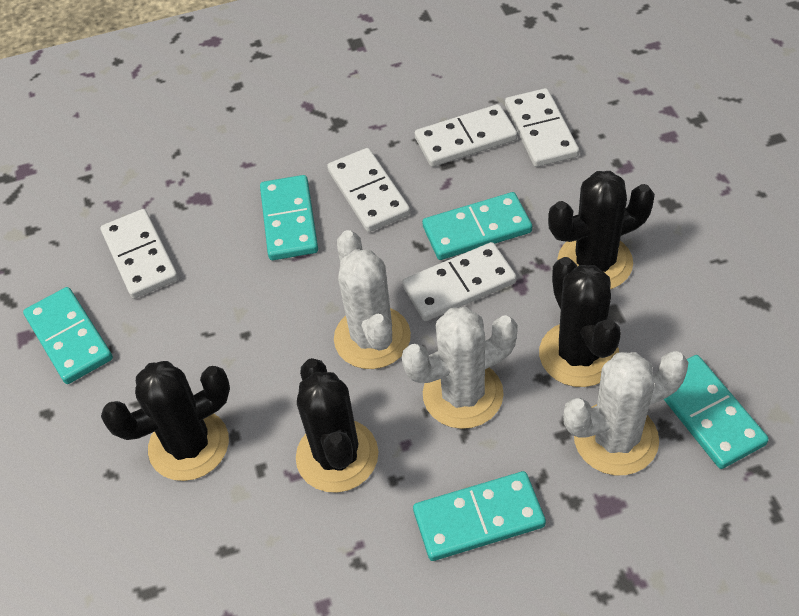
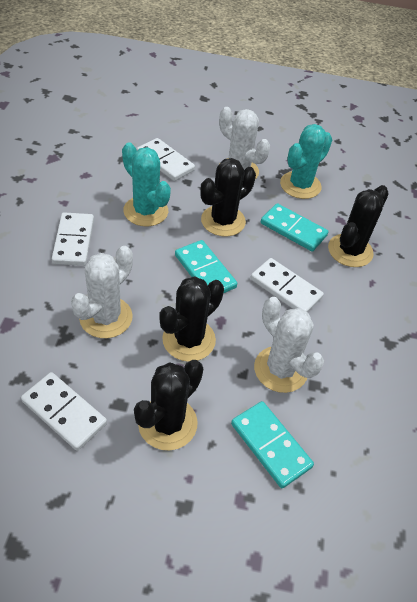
turquoise cactus: 0 -> 2
turquoise domino: 5 -> 3
white domino: 5 -> 4

